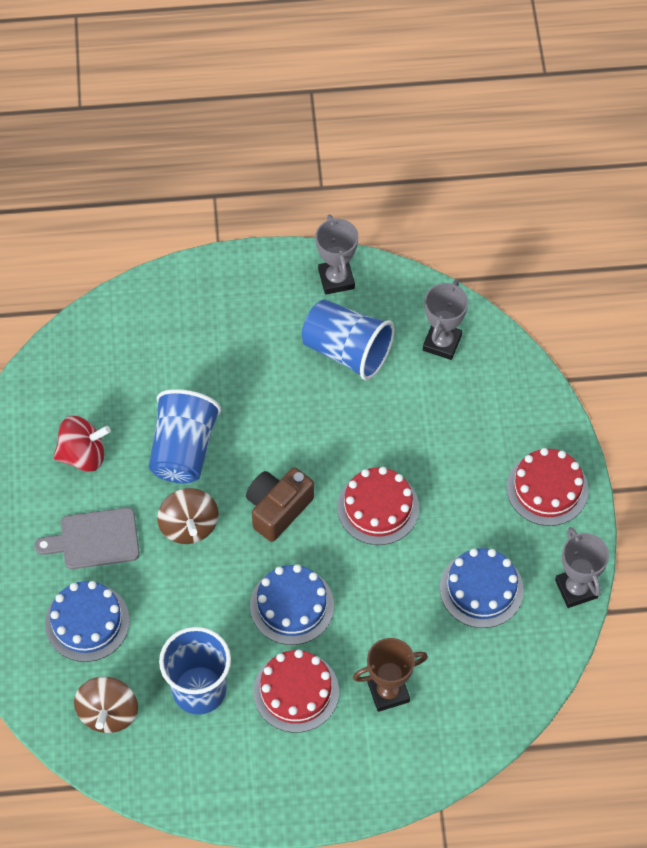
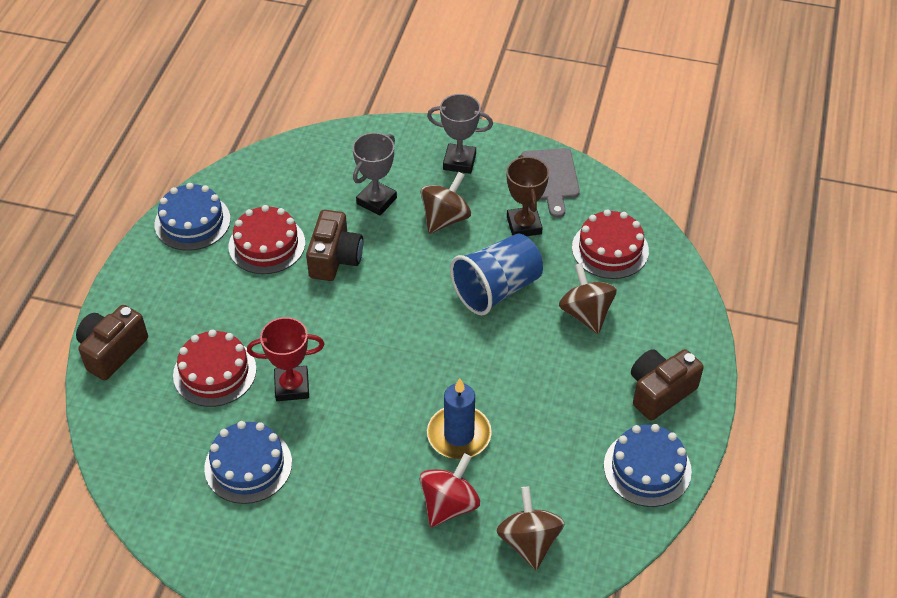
blue candle: 0 -> 1
blue cup: 3 -> 1
brown camera: 1 -> 3
brown spinning top: 2 -> 3
grey trophy: 3 -> 2
red trophy: 0 -> 1

